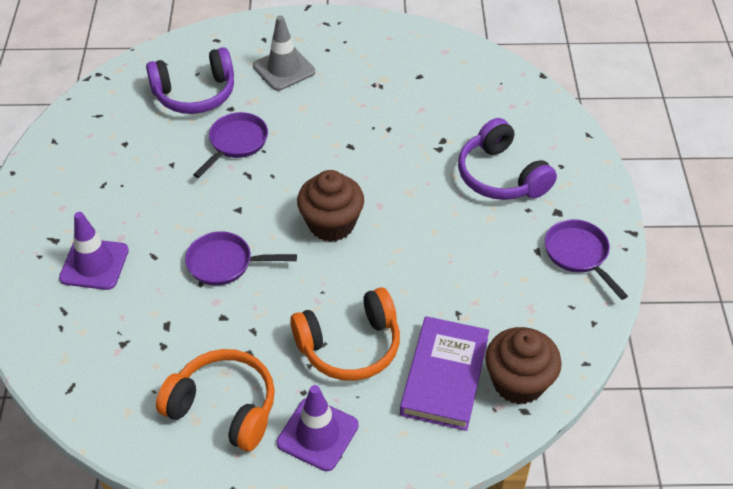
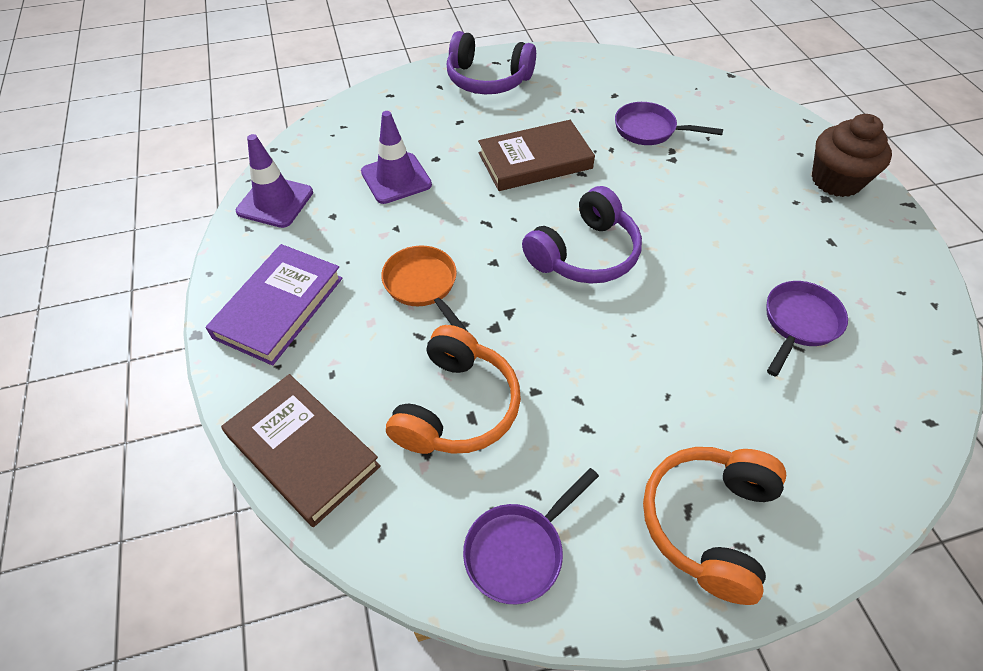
brown book: 0 -> 2
brown cupcake: 2 -> 1
grey traffic cone: 1 -> 0
orange pan: 0 -> 1

